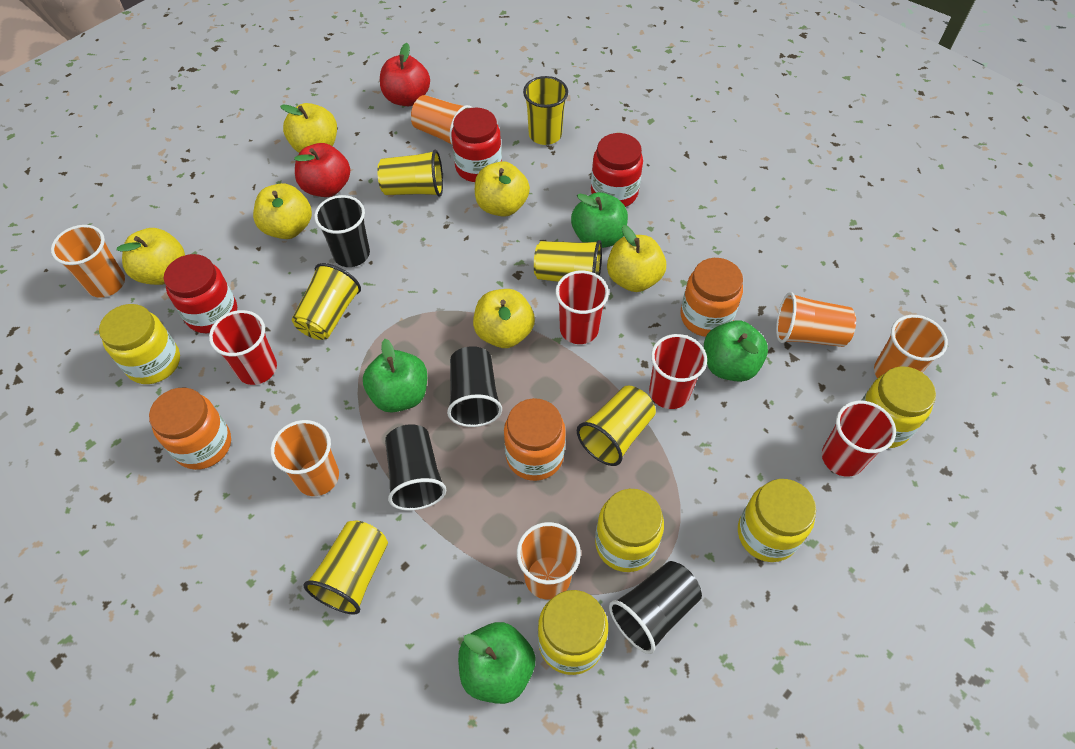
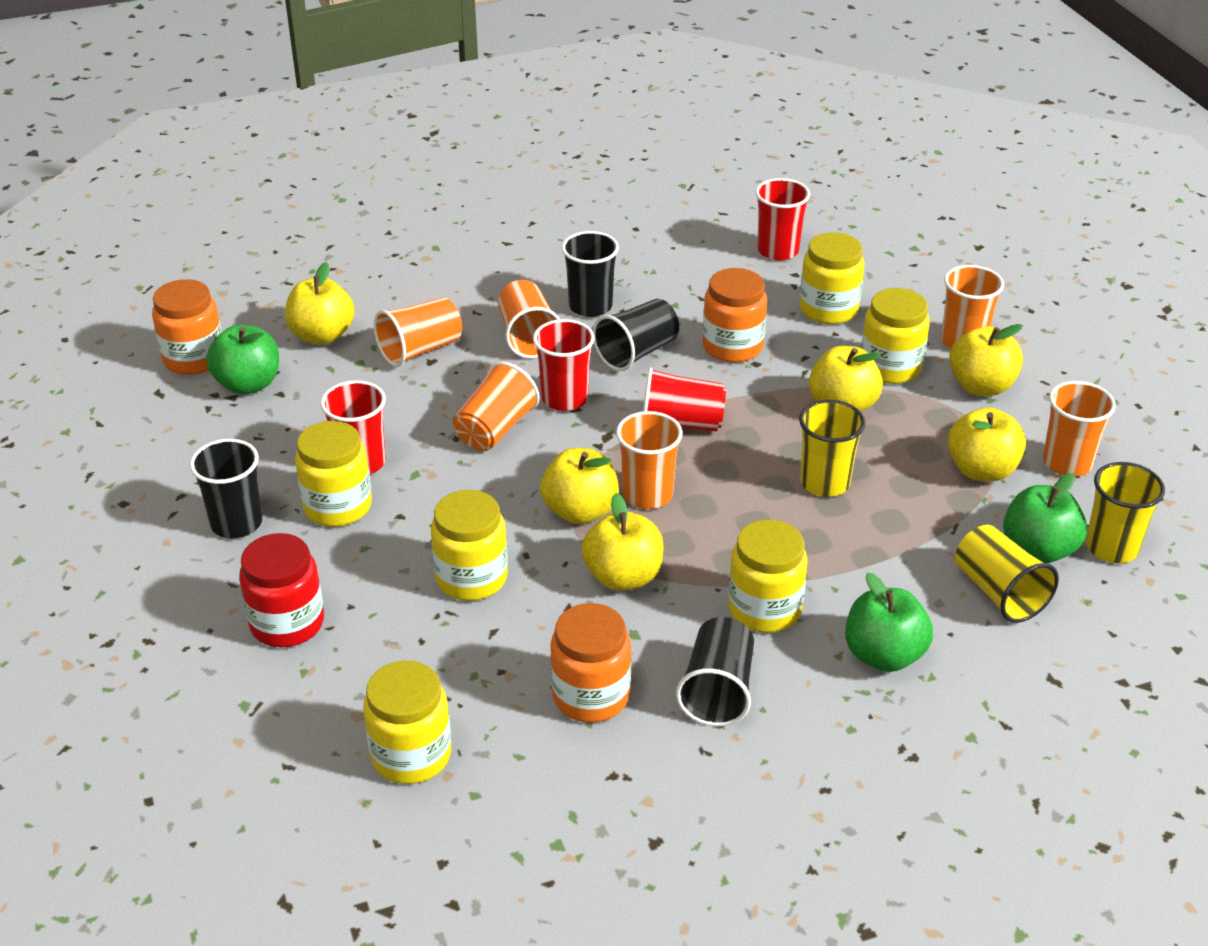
green apple: 4 -> 3
red apple: 2 -> 0
red jar: 3 -> 1
yellow cup: 6 -> 3
yellow jar: 5 -> 6

